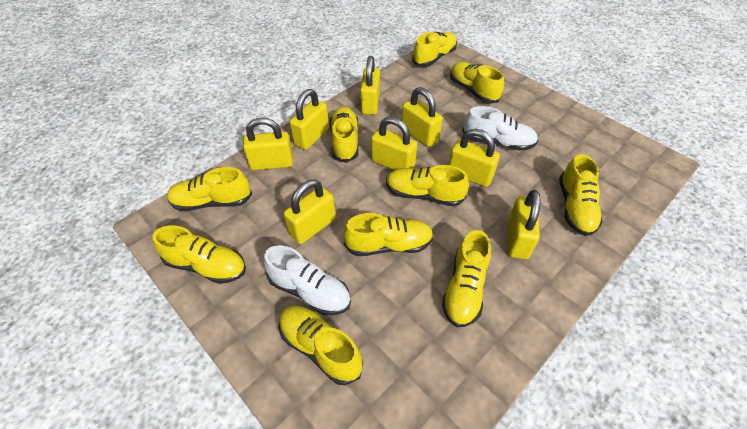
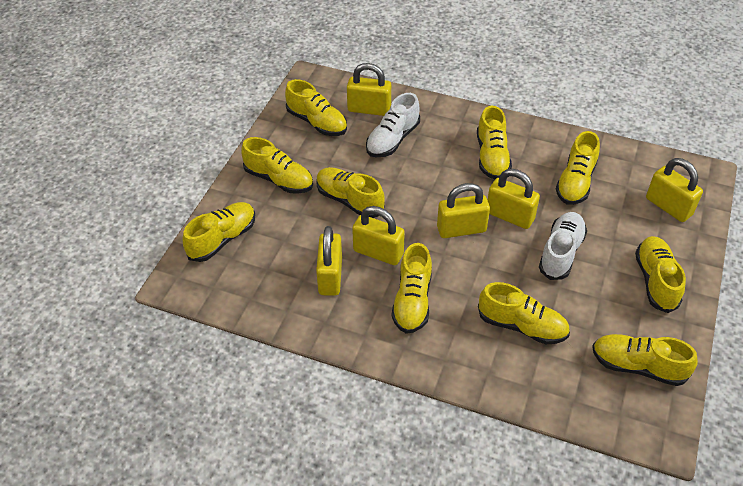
yellow padlock: 8 -> 6

